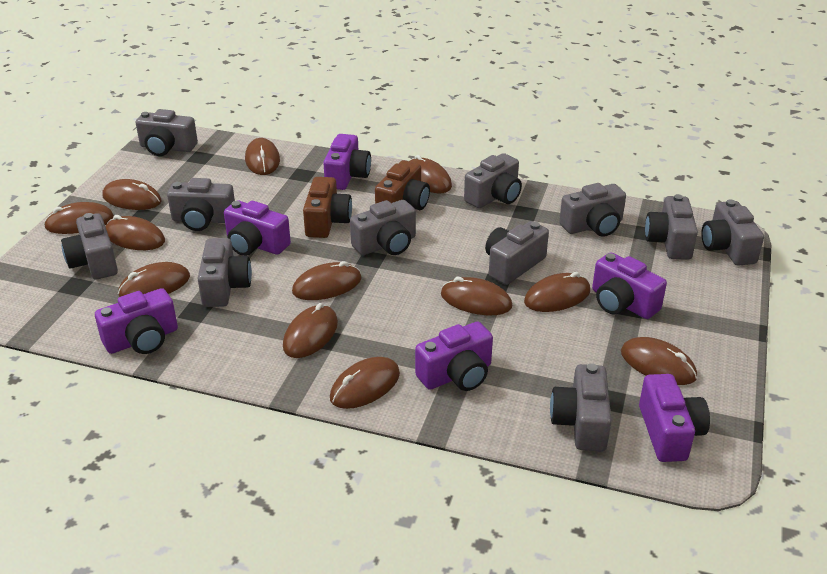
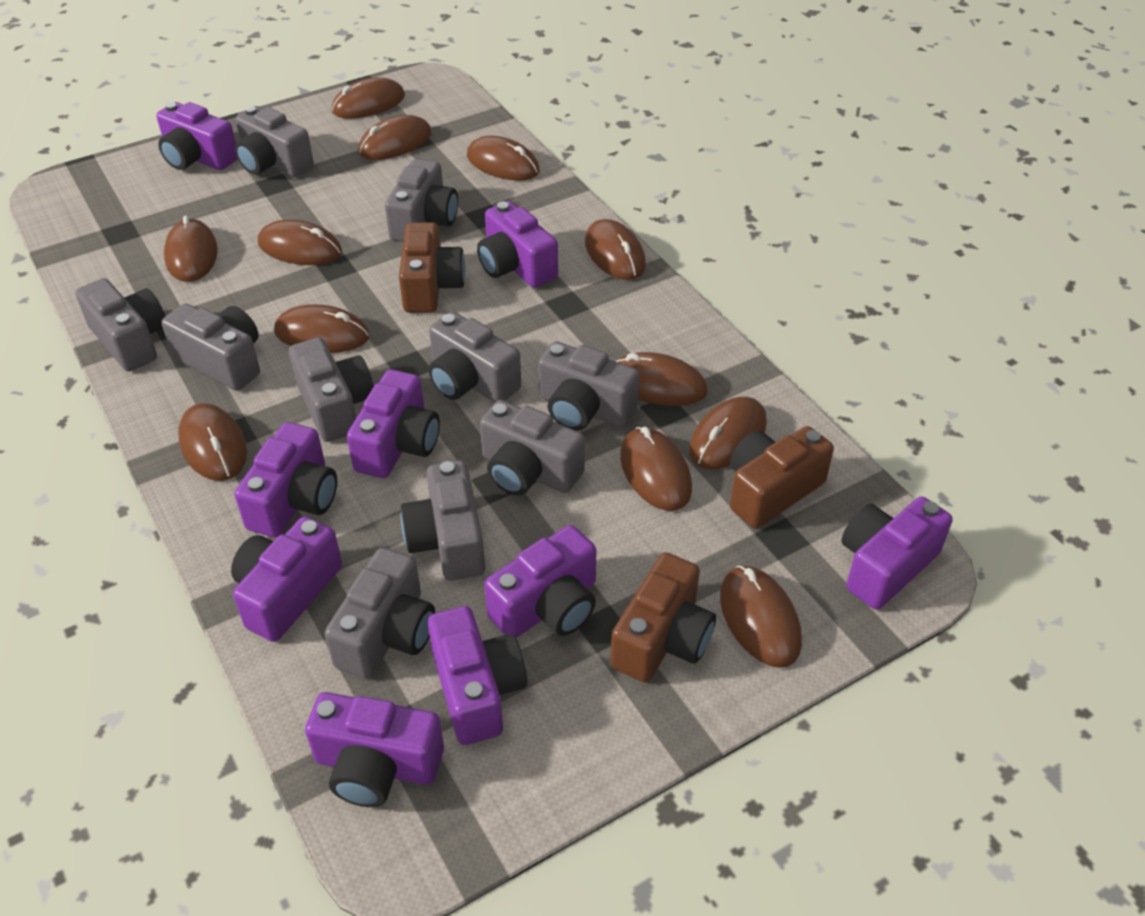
brown camera: 2 -> 3
grey camera: 11 -> 10
purple camera: 6 -> 9

